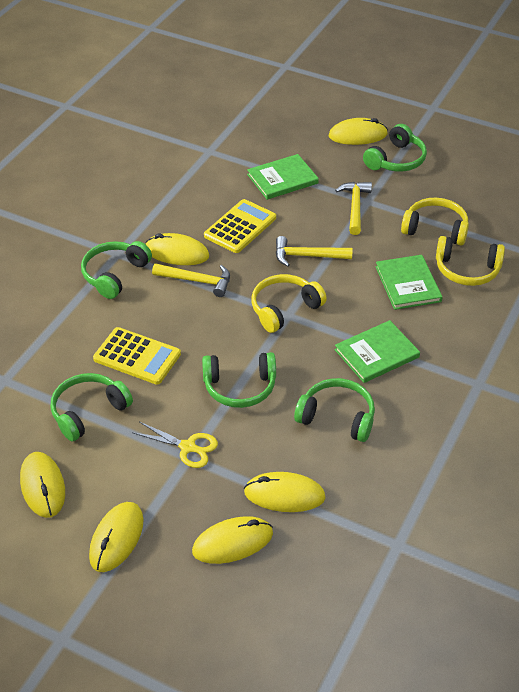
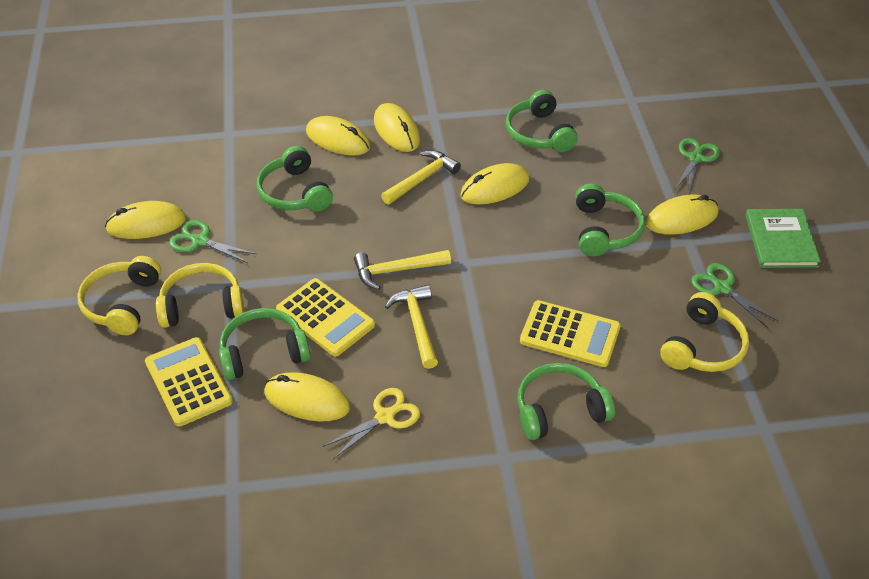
green book: 3 -> 1
green scissors: 0 -> 3
yellow calculator: 2 -> 3

